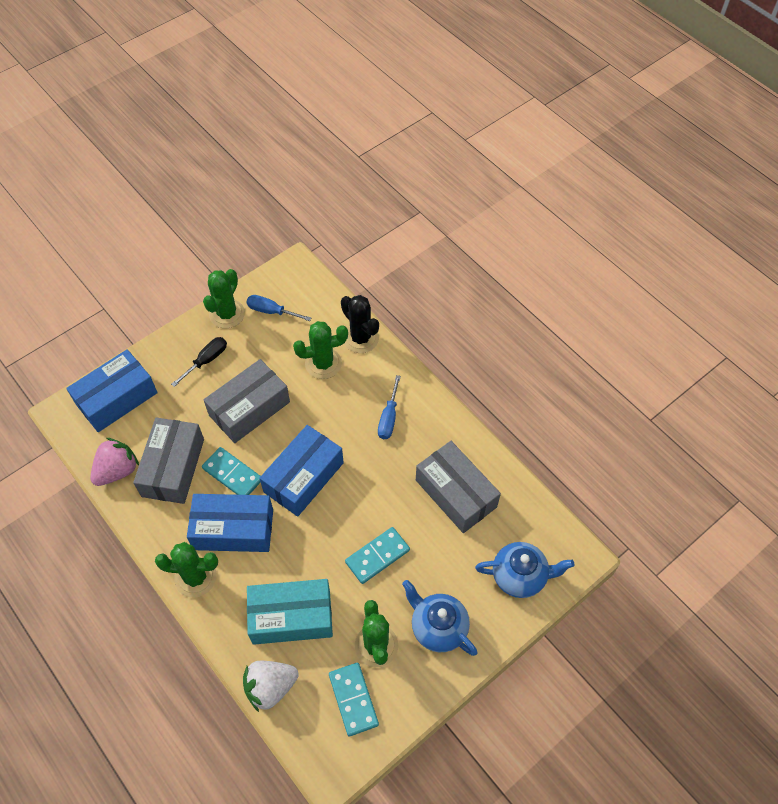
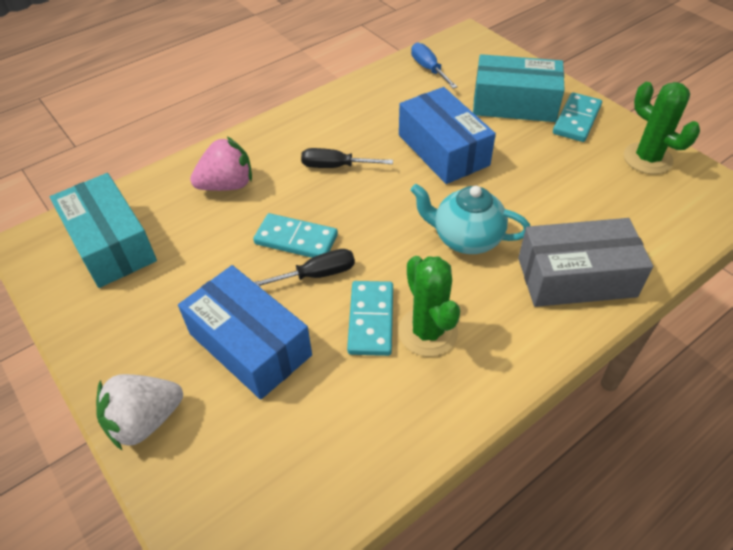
black cactus: 1 -> 0
black screwdriver: 1 -> 2
blue box: 3 -> 2
blue screwdriver: 2 -> 1
blue teapot: 2 -> 0
green cactus: 4 -> 2
grey box: 3 -> 1
turquoise box: 1 -> 2
turquoise teapot: 0 -> 1

